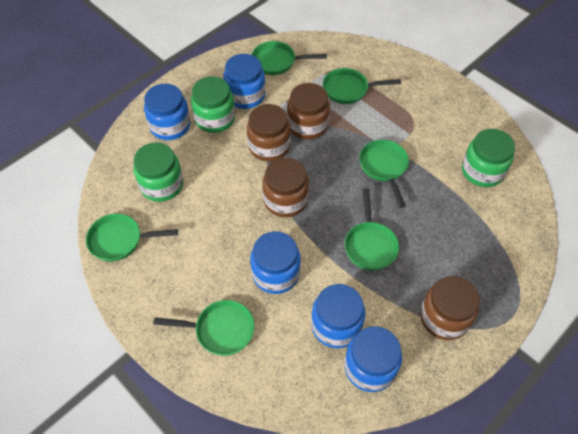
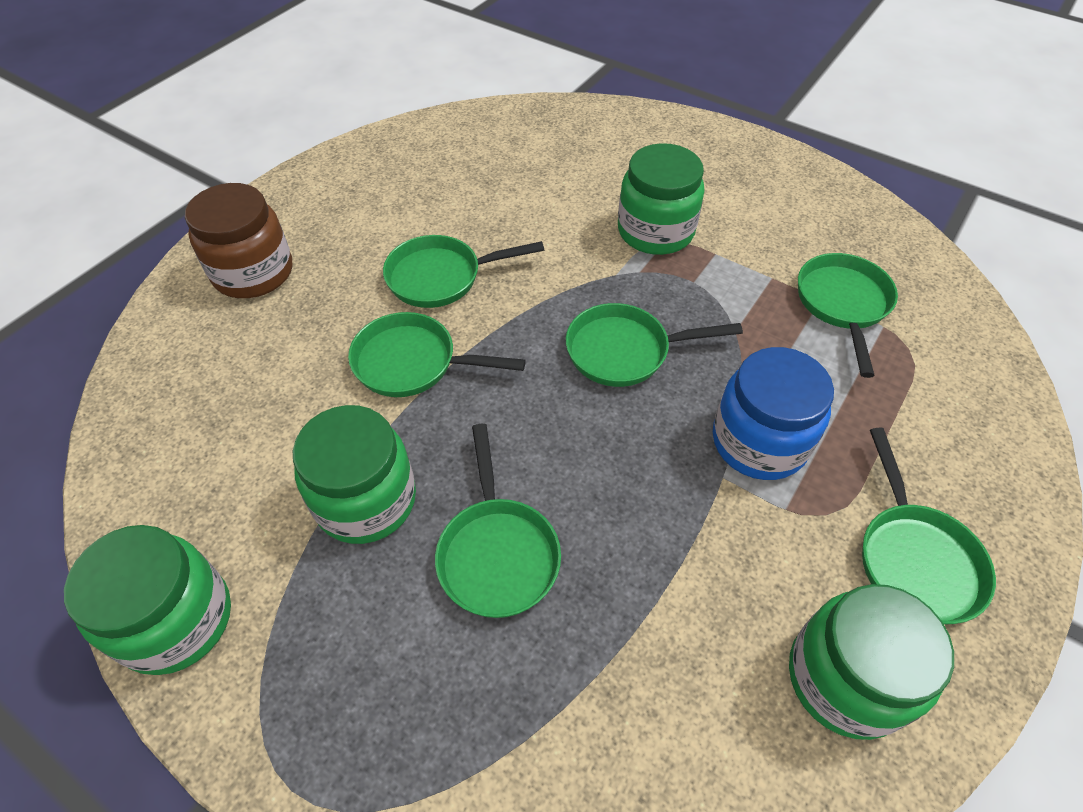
blue jar: 5 -> 1
brown jar: 4 -> 1
green jar: 3 -> 4

